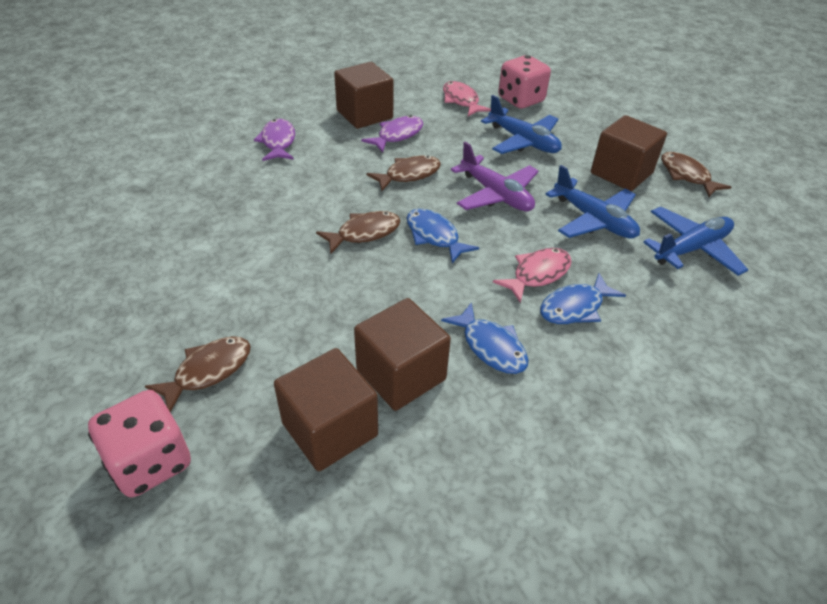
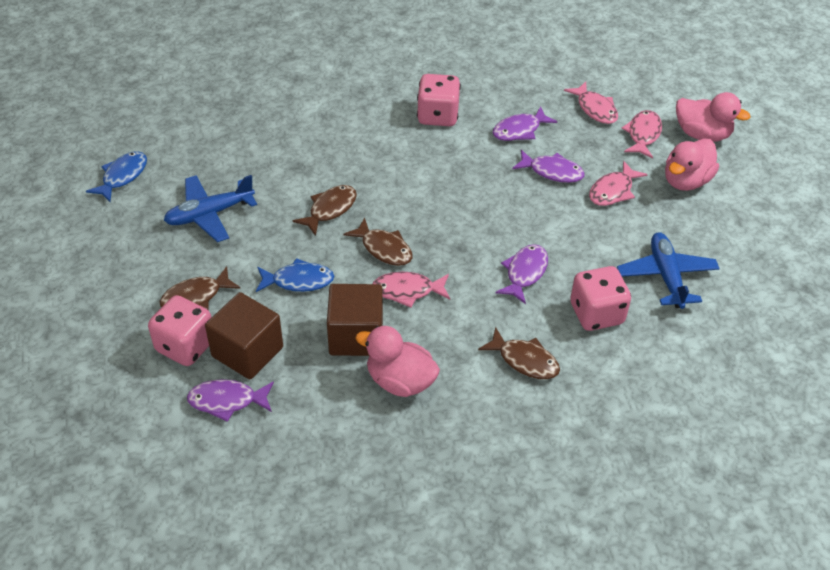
blue fish: 3 -> 2
blue plane: 3 -> 2
brown cube: 4 -> 2
pink dice: 2 -> 3
pink duck: 0 -> 3
pink fish: 2 -> 4
purple fish: 2 -> 4
purple plane: 1 -> 0

